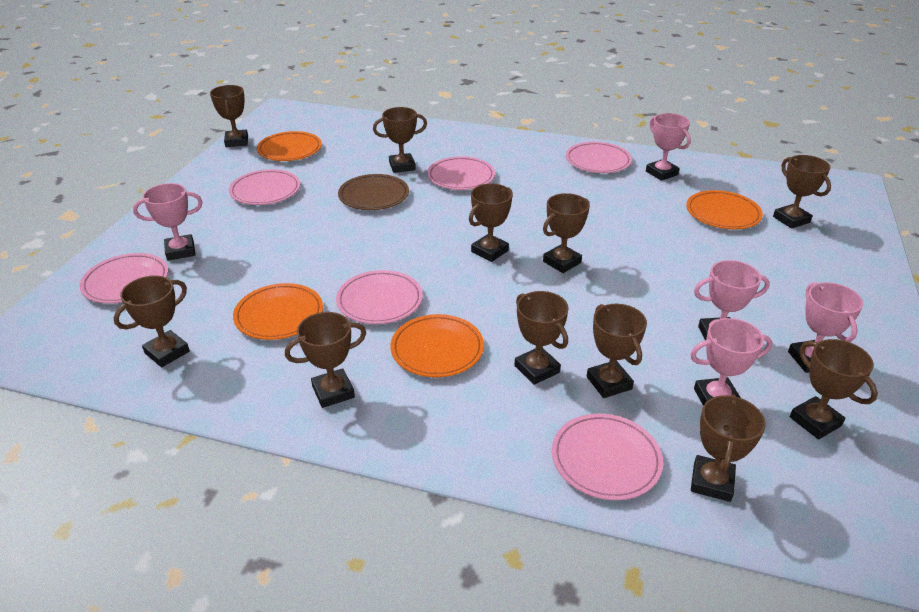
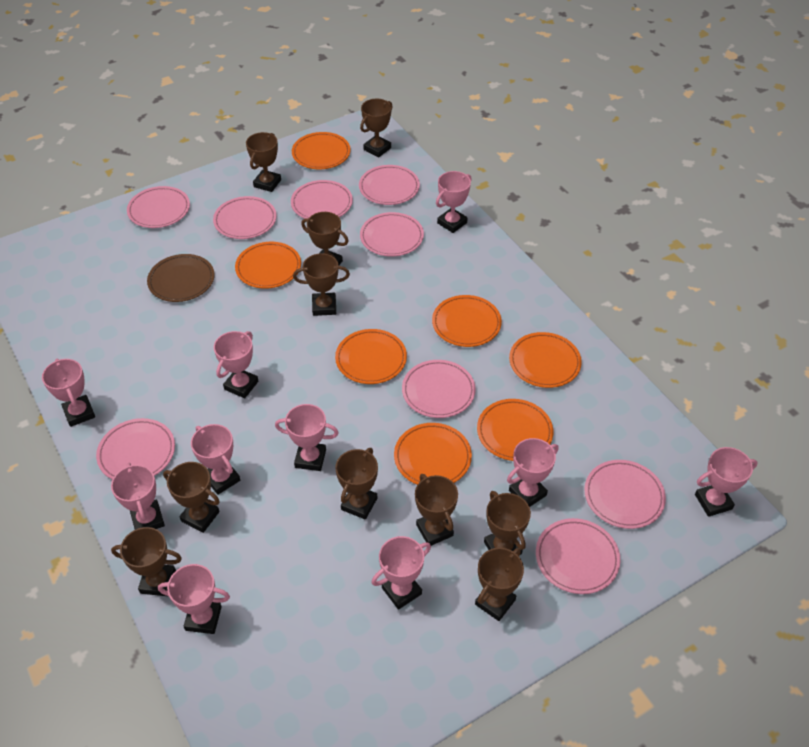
brown trophy: 11 -> 10
orange plate: 4 -> 7
pink plate: 6 -> 9
pink trophy: 5 -> 10

